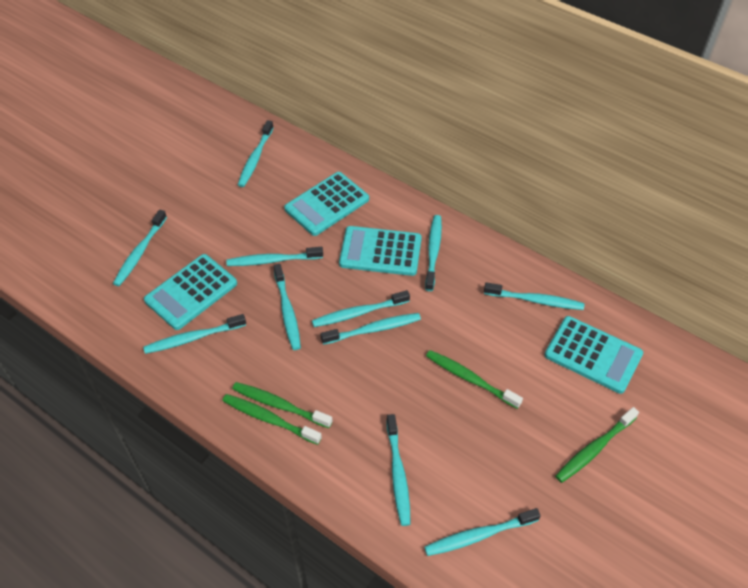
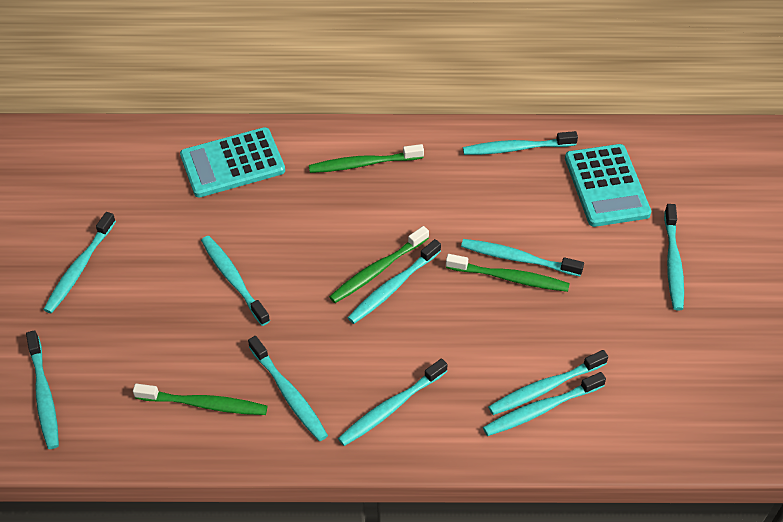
turquoise calculator: 4 -> 2

